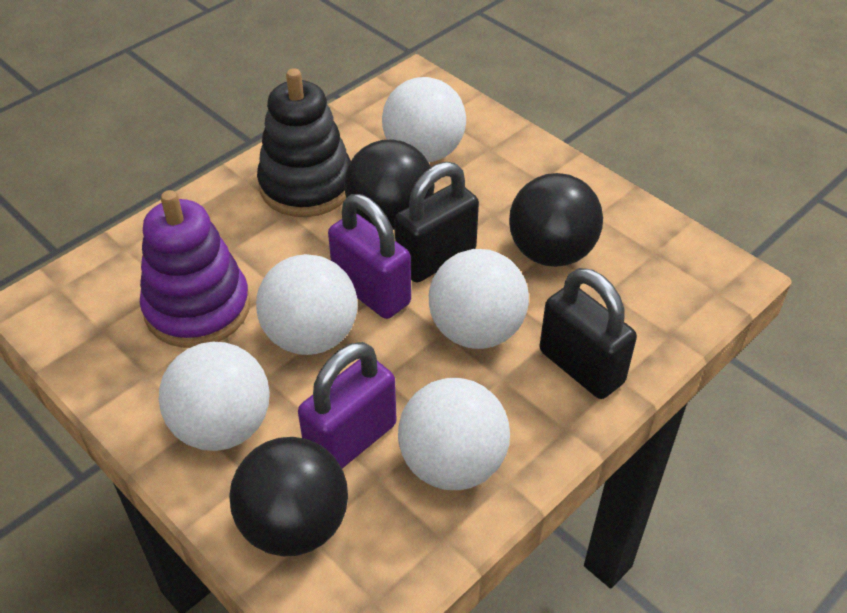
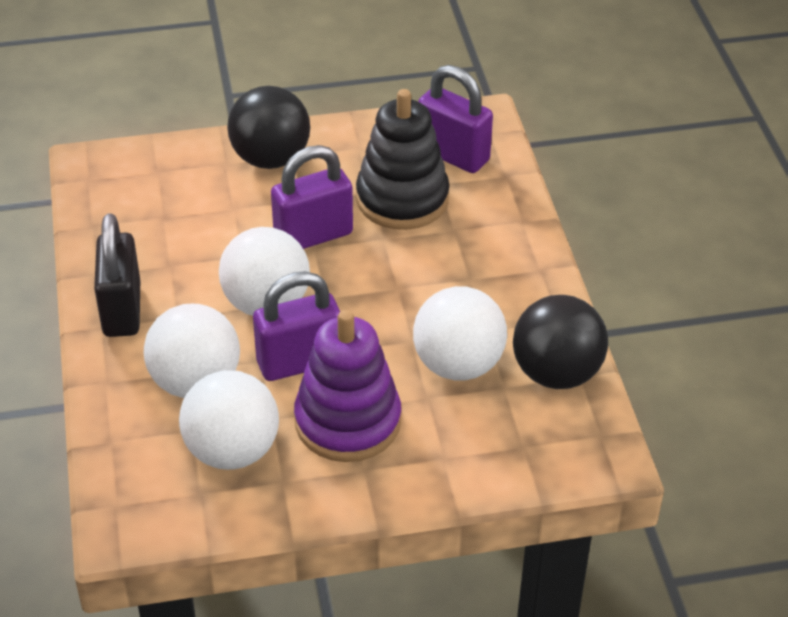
black ball: 3 -> 2
black padlock: 2 -> 1
purple padlock: 2 -> 3
white ball: 5 -> 4

